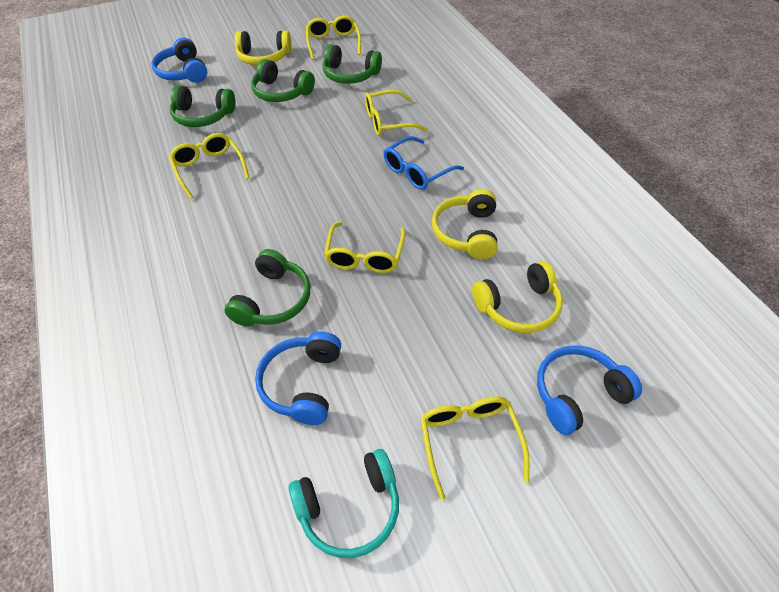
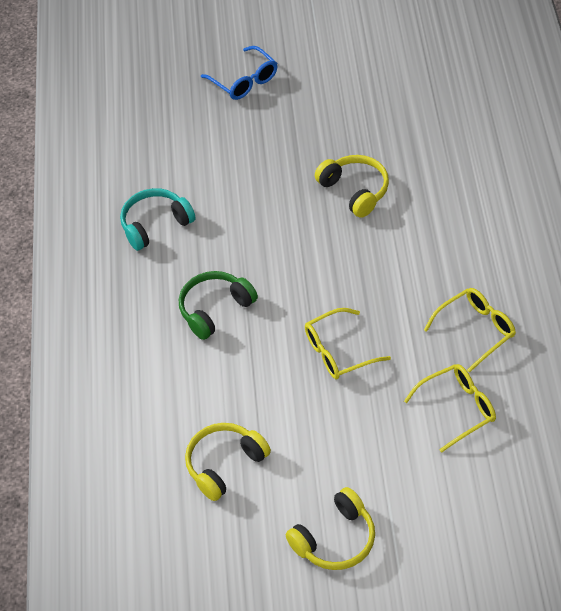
blue headphones: 3 -> 0
green headphones: 4 -> 1
yellow glasses: 5 -> 3

